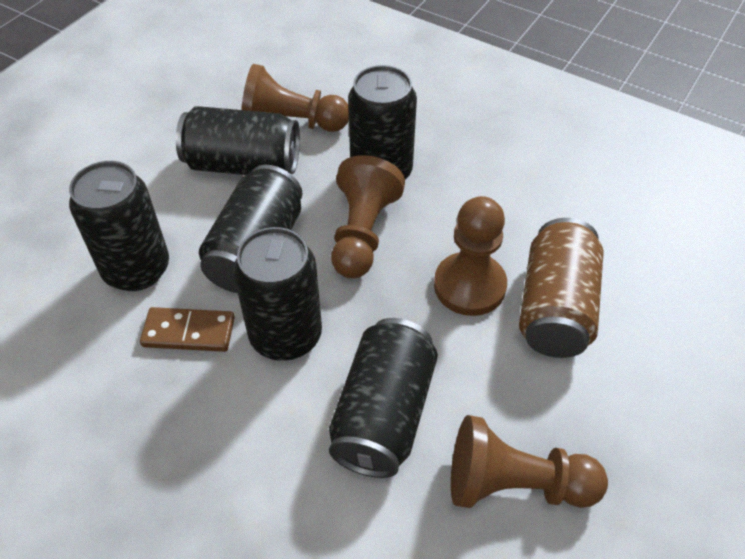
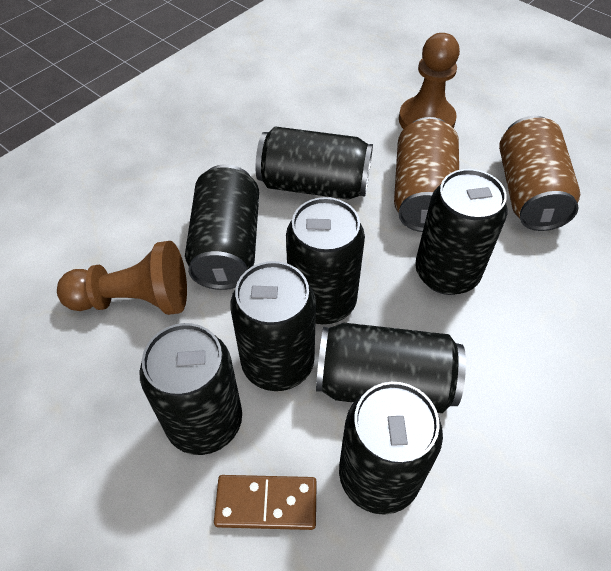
black can: 6 -> 8
brown can: 1 -> 2
brown pawn: 4 -> 2

